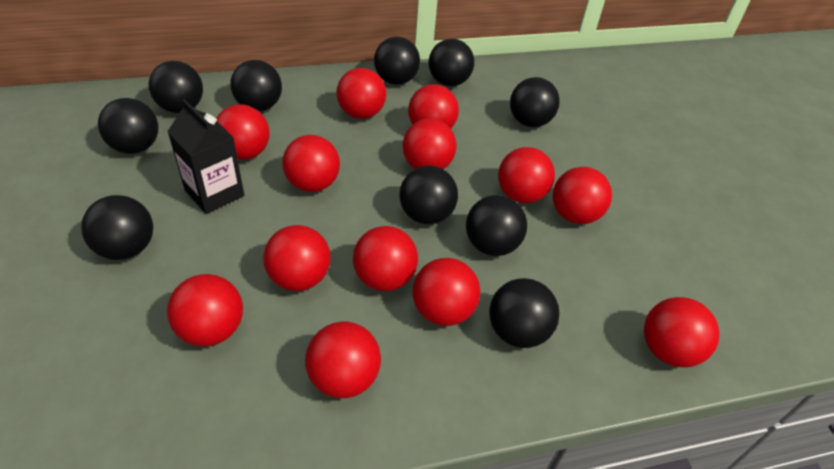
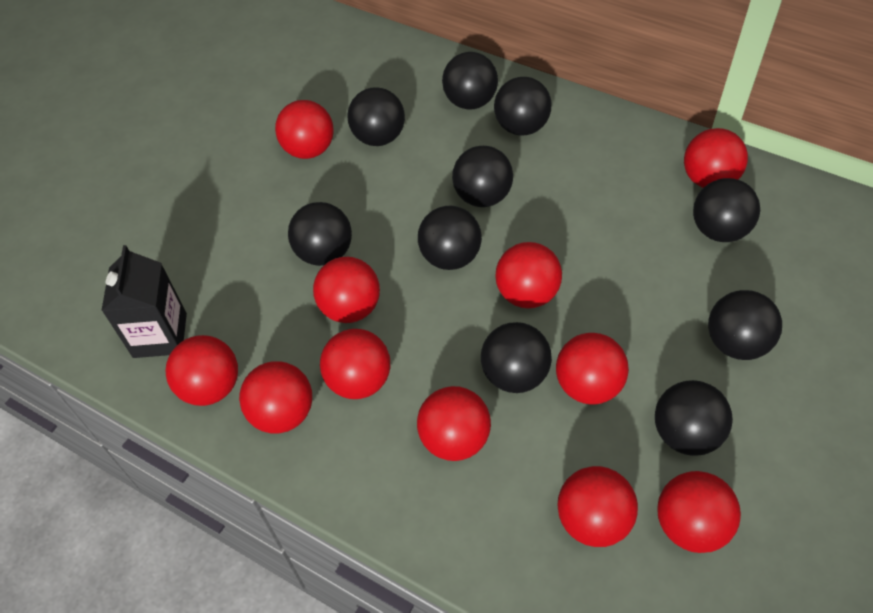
red ball: 13 -> 11

